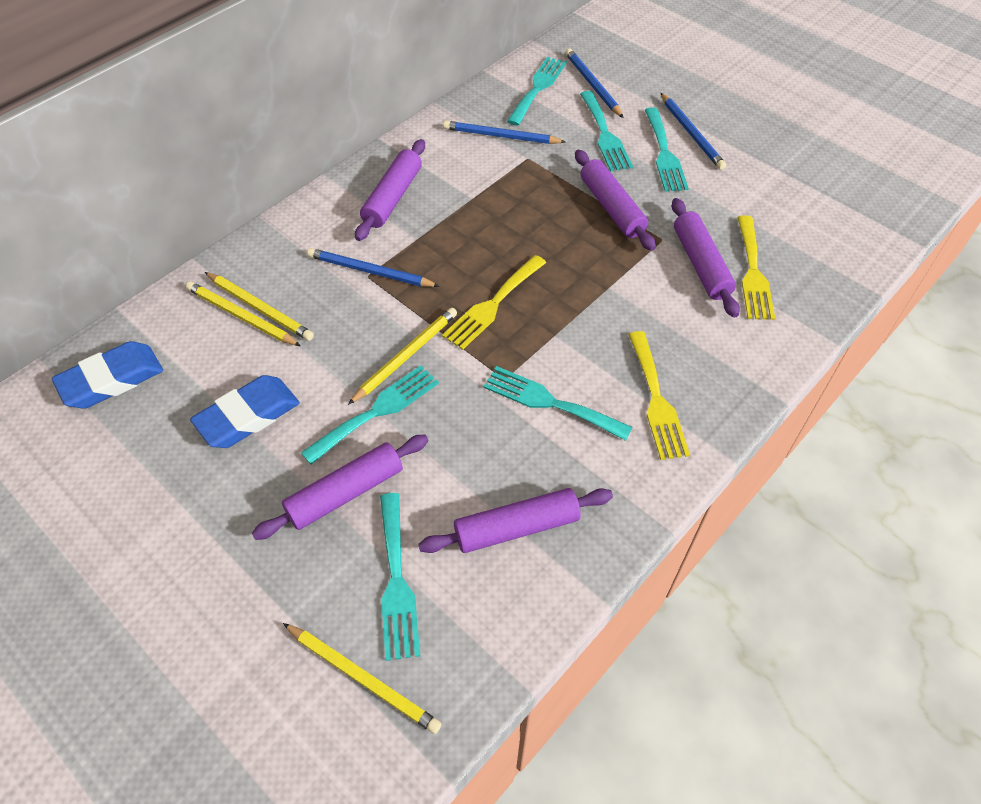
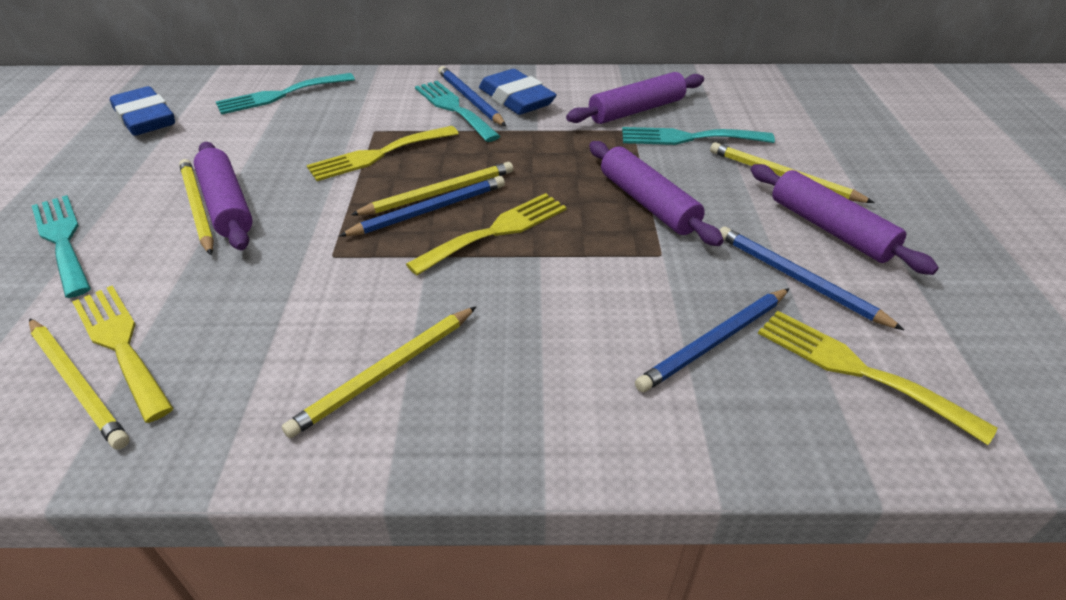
purple rolling pin: 5 -> 4
turquoise fork: 6 -> 4
yellow fork: 3 -> 4
yellow pencil: 4 -> 5

